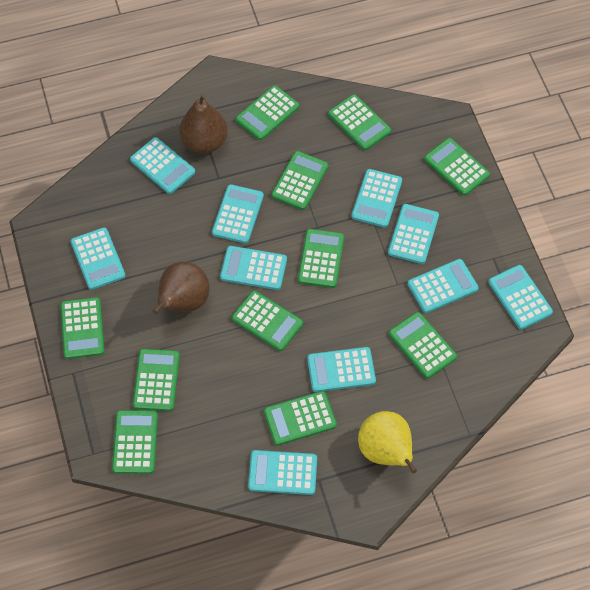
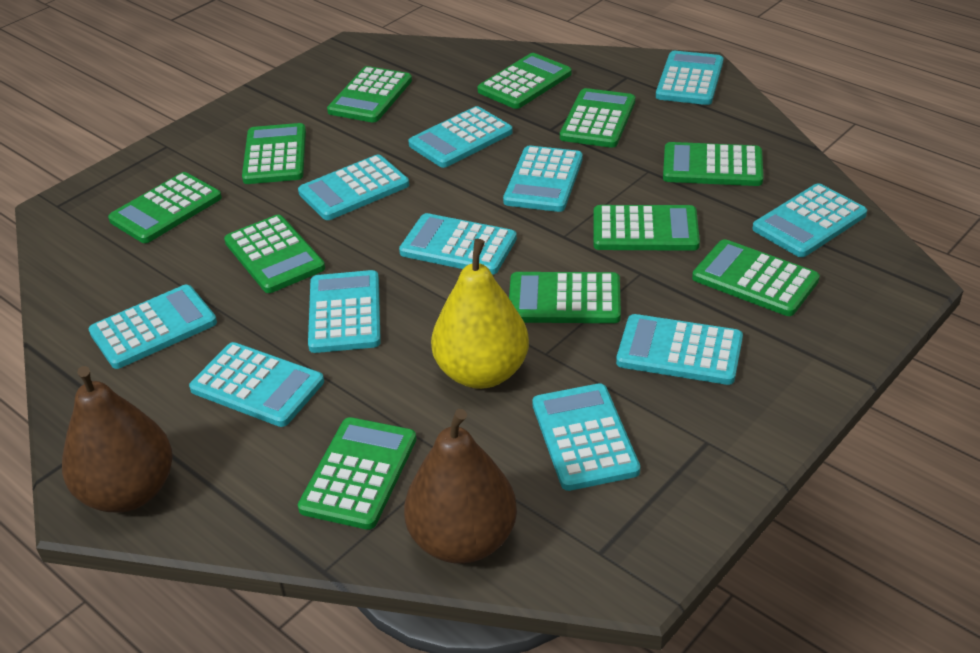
turquoise calculator: 10 -> 11

